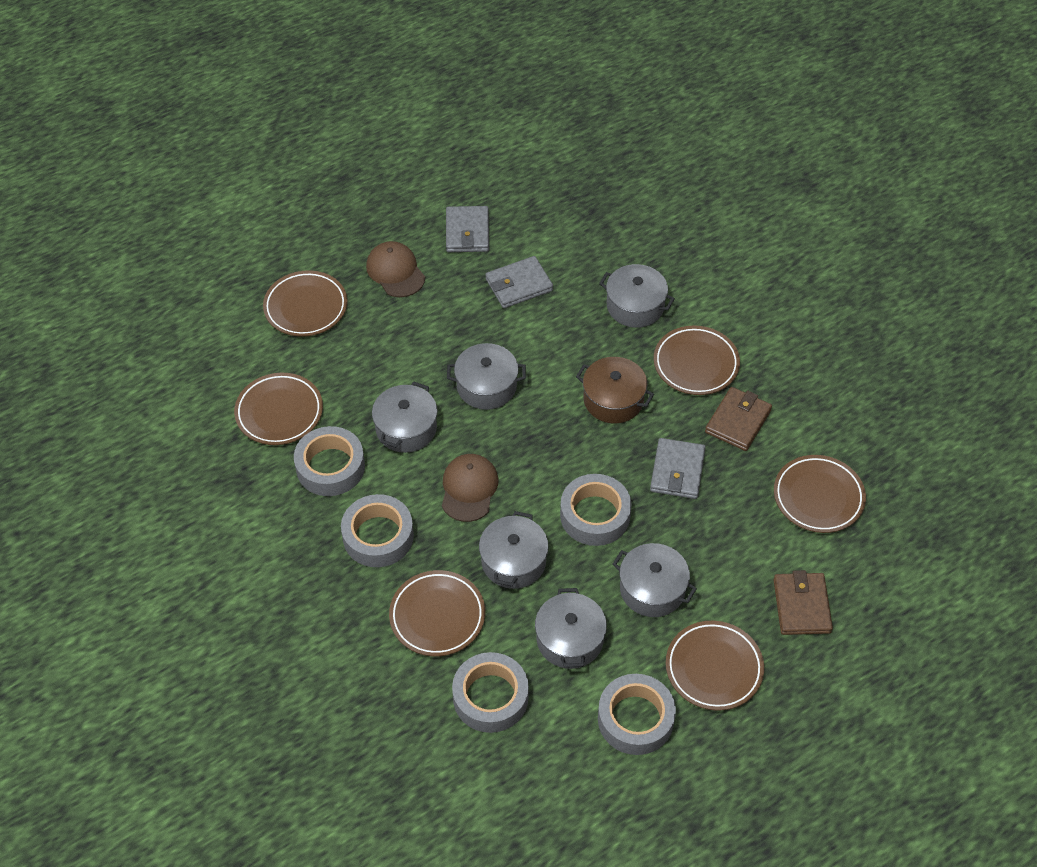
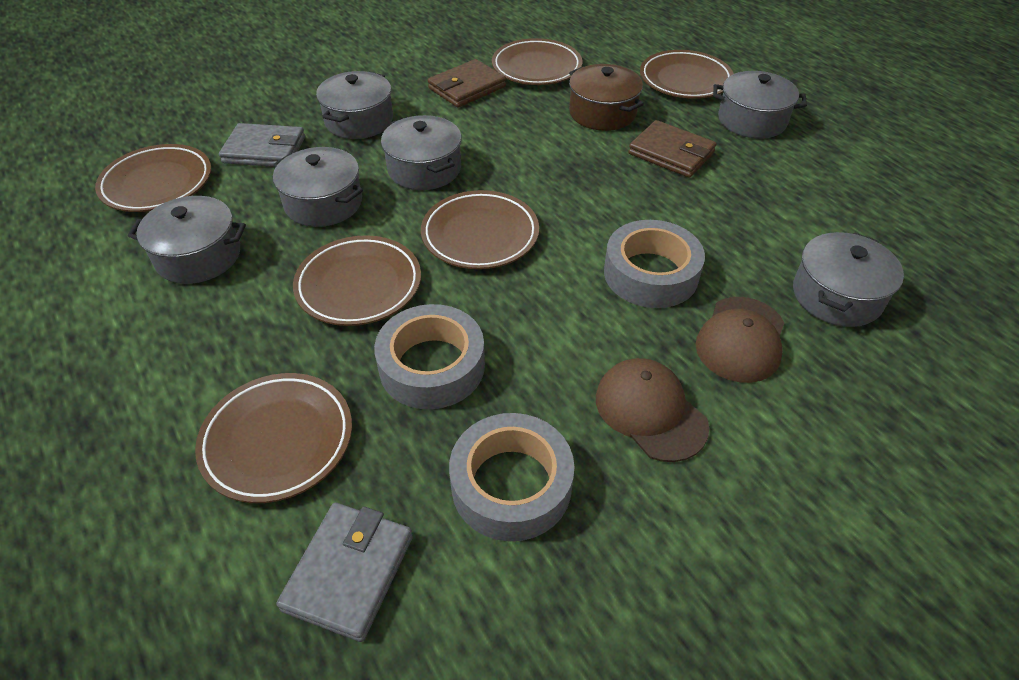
grey tape: 5 -> 3
grey wallet: 3 -> 2

